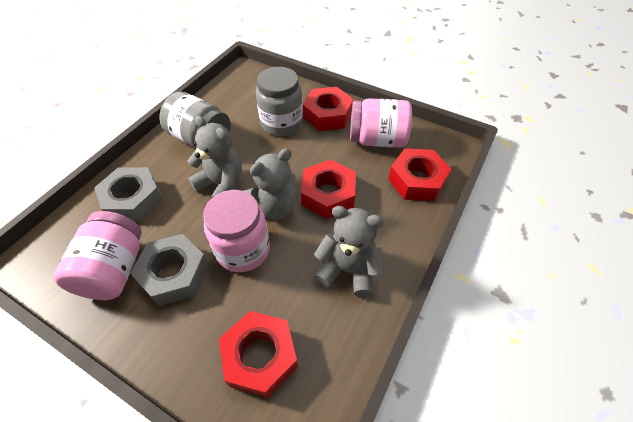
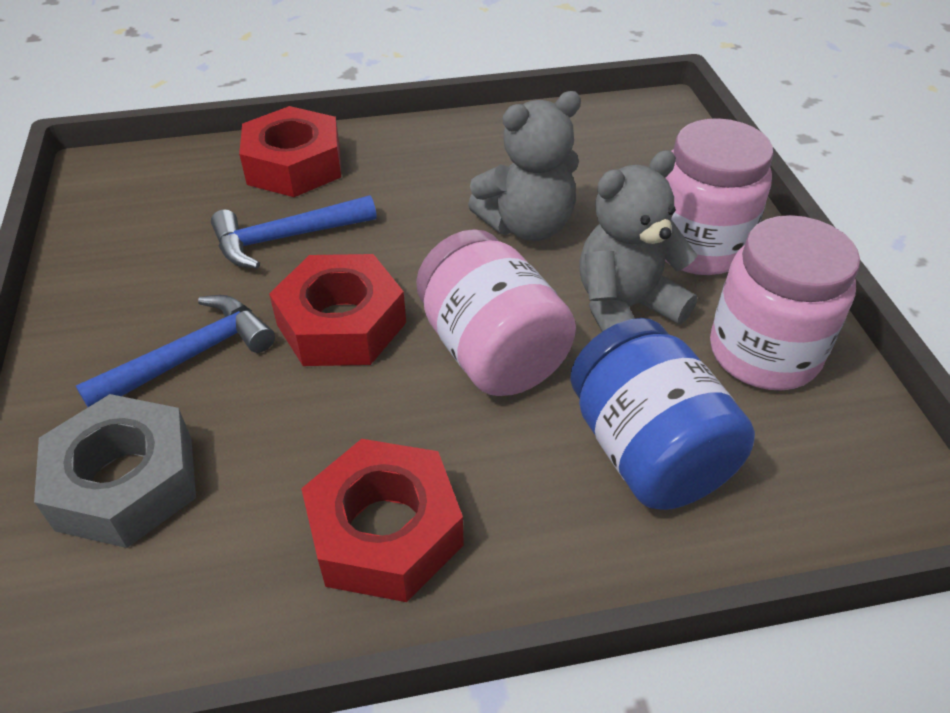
blue hammer: 0 -> 2
blue jar: 0 -> 1
grey jar: 2 -> 0
grey nut: 2 -> 1
grey teddy bear: 3 -> 2
red nut: 4 -> 3

